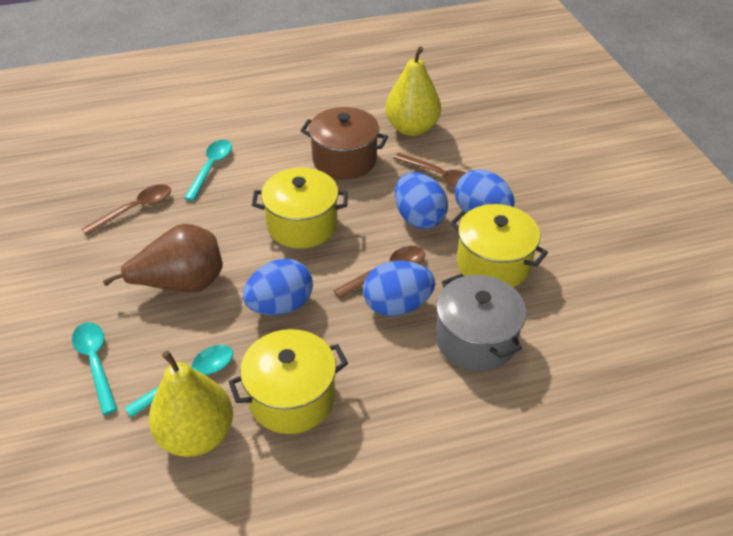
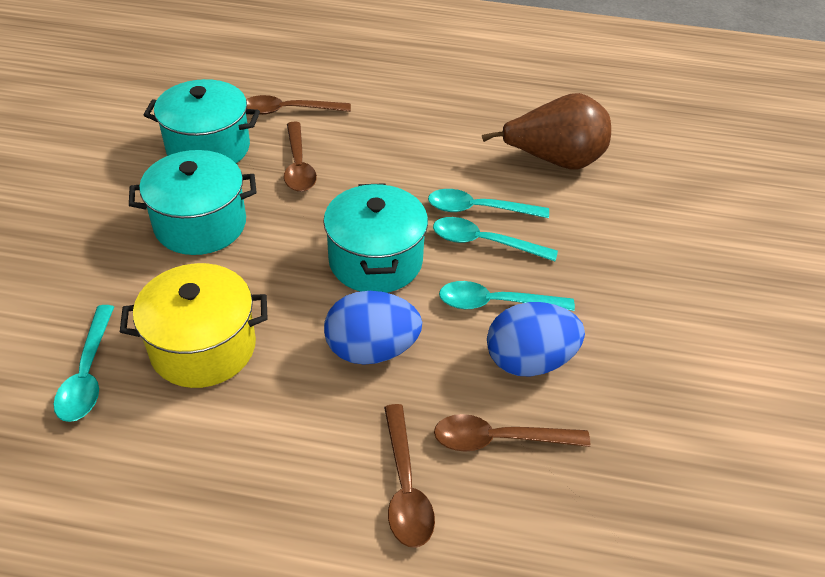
blue egg: 4 -> 2
brown pot: 1 -> 0
brown spoon: 3 -> 4
grey pot: 1 -> 0
turquoise pot: 0 -> 3
turquoise spoon: 3 -> 4
yellow pear: 2 -> 0
yellow pot: 3 -> 1

